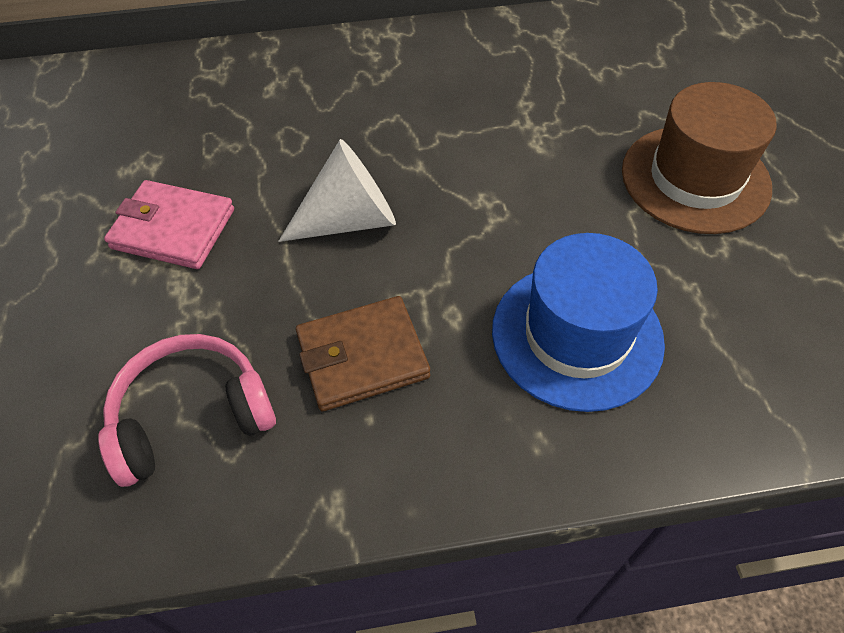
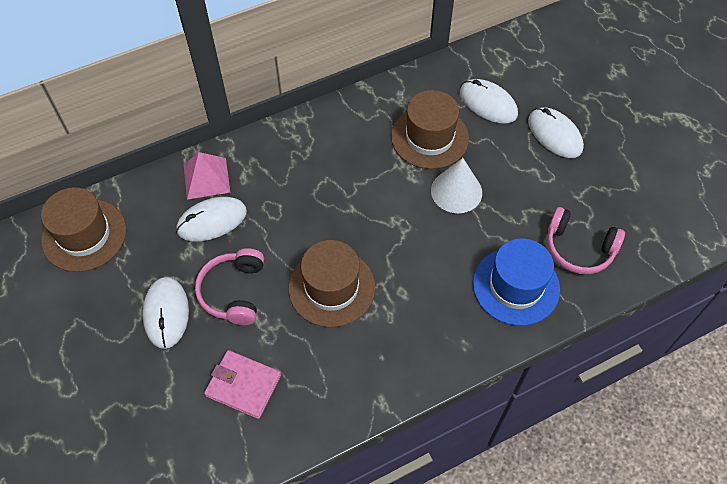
brown hat: 1 -> 3
brown wallet: 1 -> 0
pink headphones: 1 -> 2
pink pyramid: 0 -> 1
white mouse: 0 -> 4

